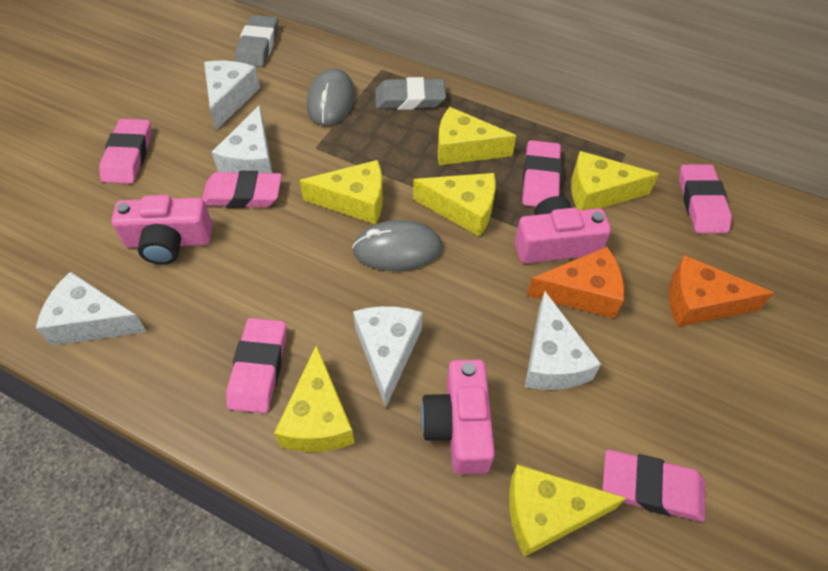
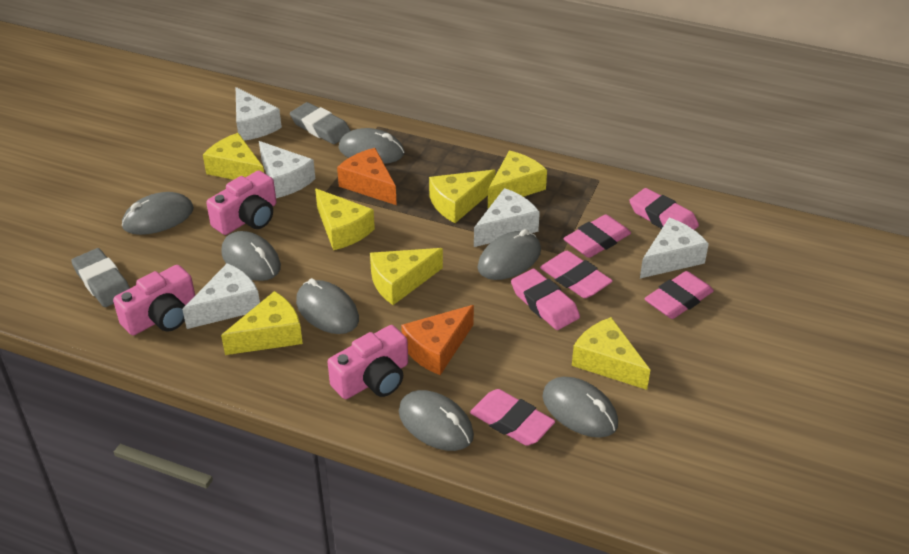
grey mouse: 2 -> 7
yellow cheese: 6 -> 7

